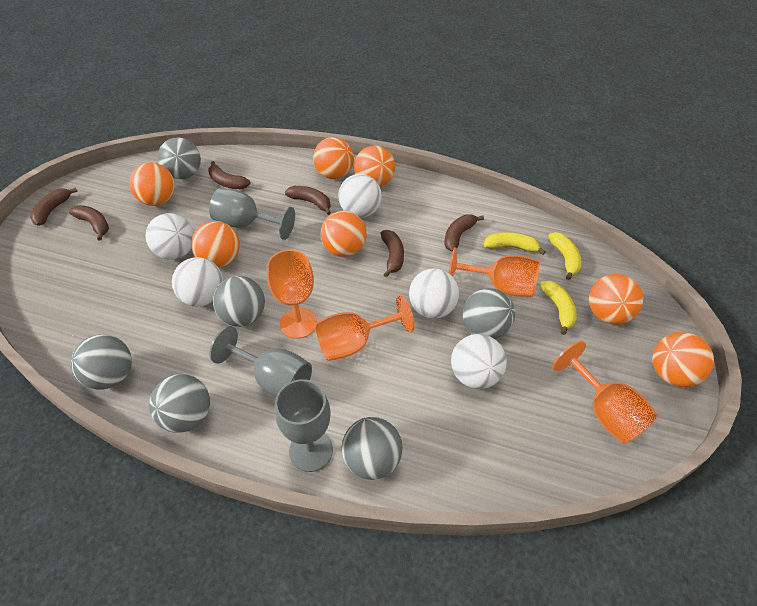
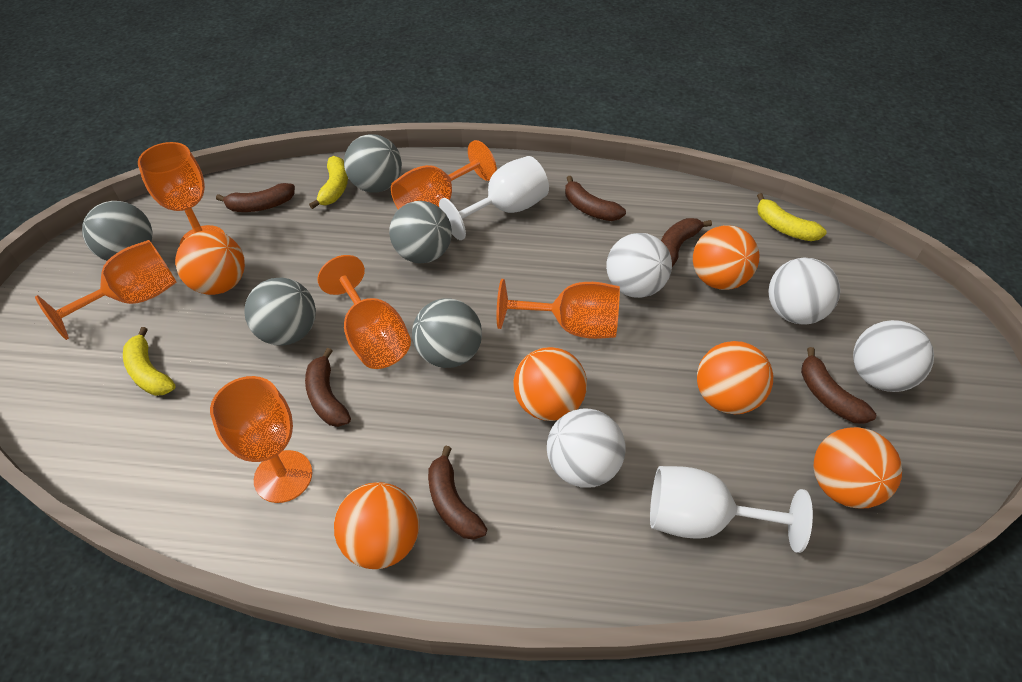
grey ball: 6 -> 5
grey goblet: 3 -> 0
orange ball: 7 -> 6
orange goblet: 4 -> 6
white ball: 5 -> 4
white goblet: 0 -> 2

